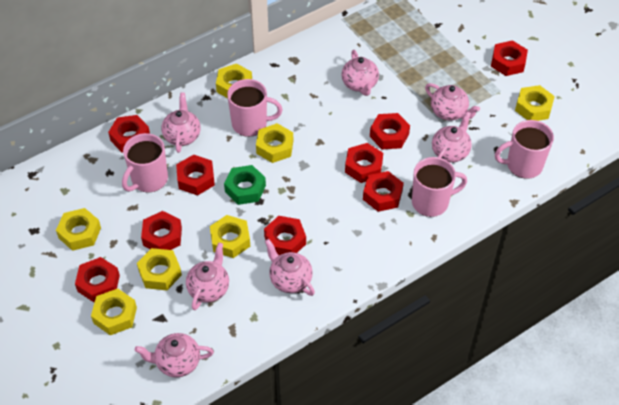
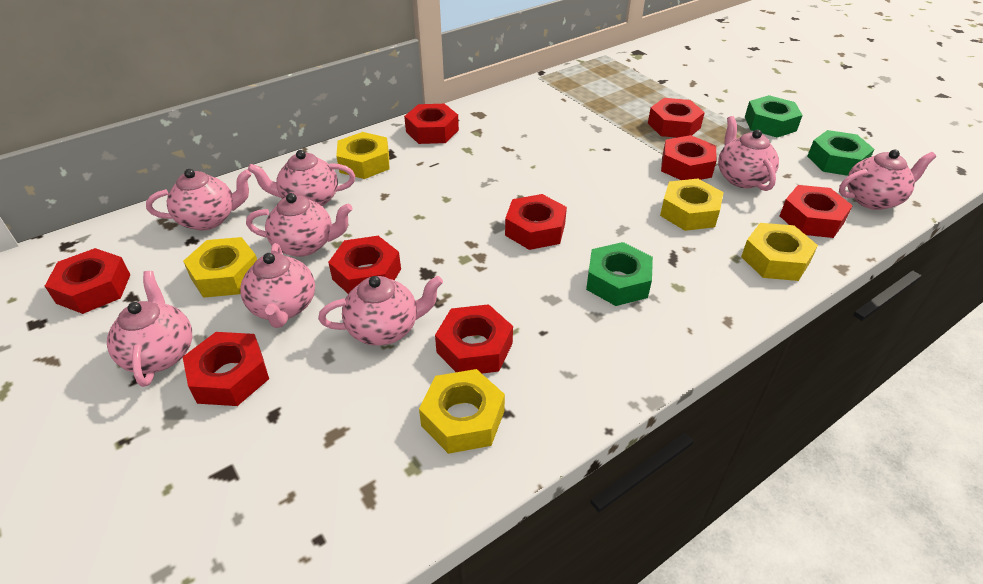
green nut: 1 -> 3
pink mug: 4 -> 0
pink teapot: 7 -> 8
yellow nut: 7 -> 5

